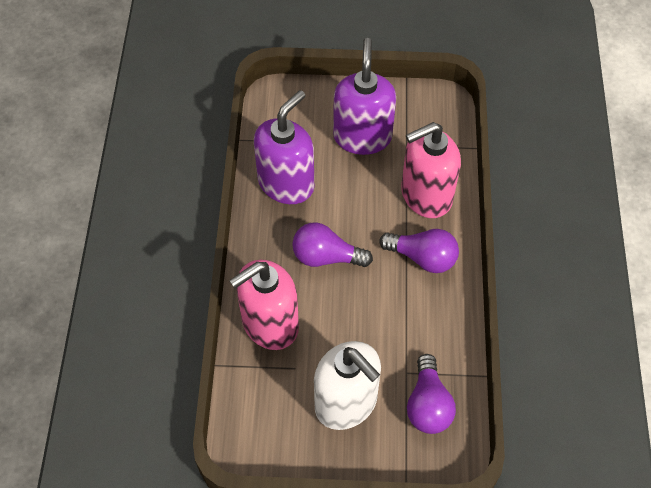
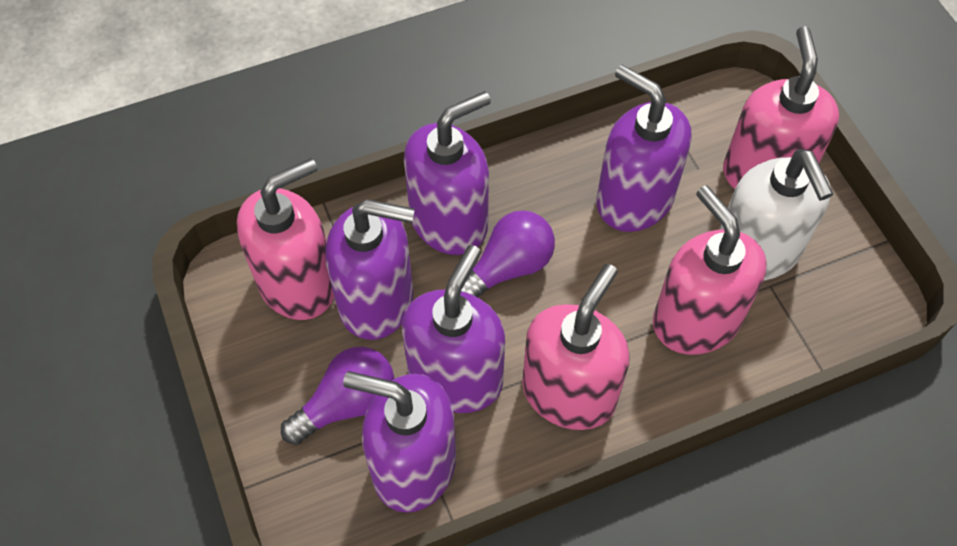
pink soap dispenser: 2 -> 4
purple light bulb: 3 -> 2
purple soap dispenser: 2 -> 5

